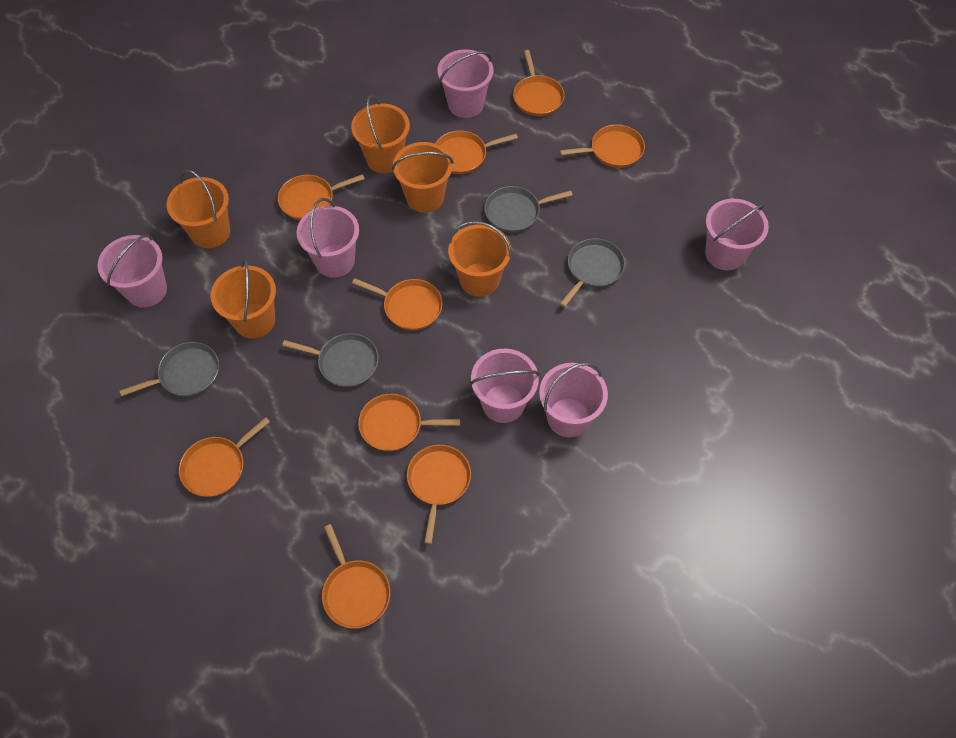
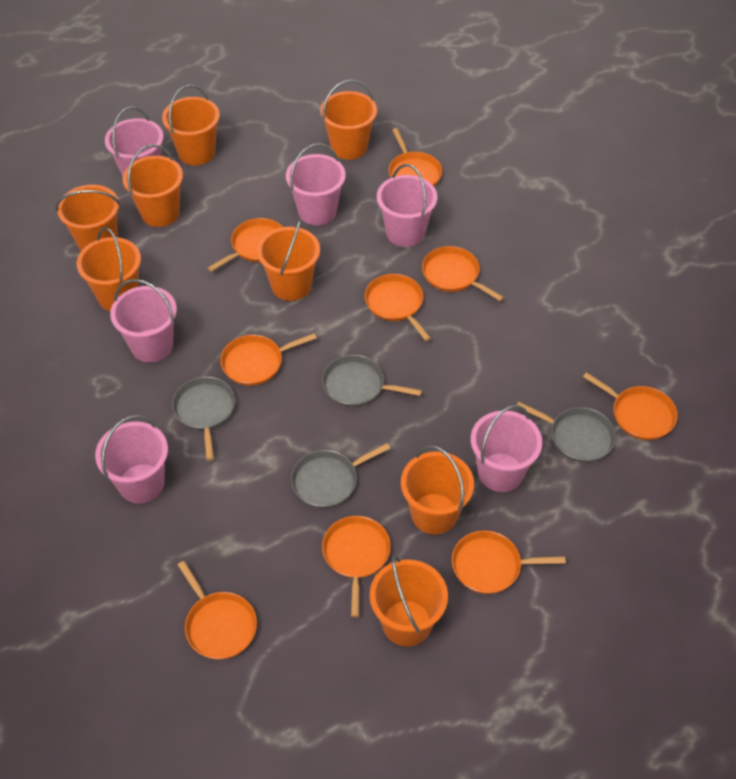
orange bucket: 5 -> 8

